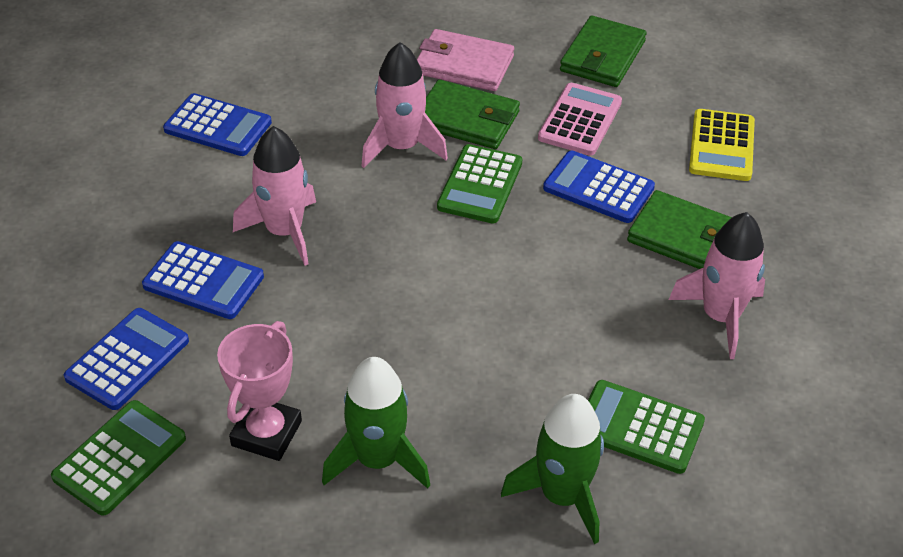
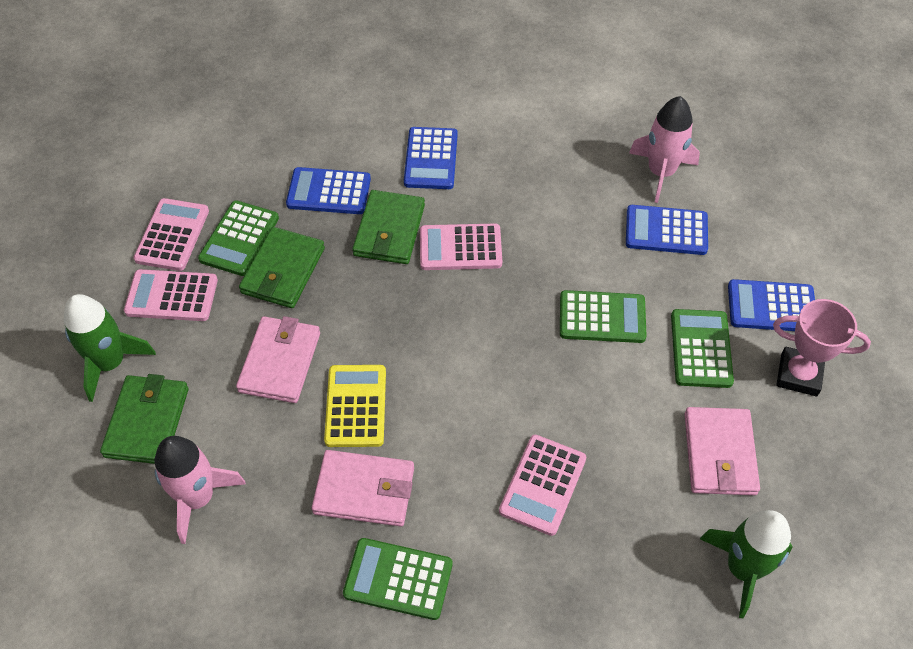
green calculator: 3 -> 4
pink calculator: 1 -> 4
pink rocket: 3 -> 2
pink wallet: 1 -> 3

